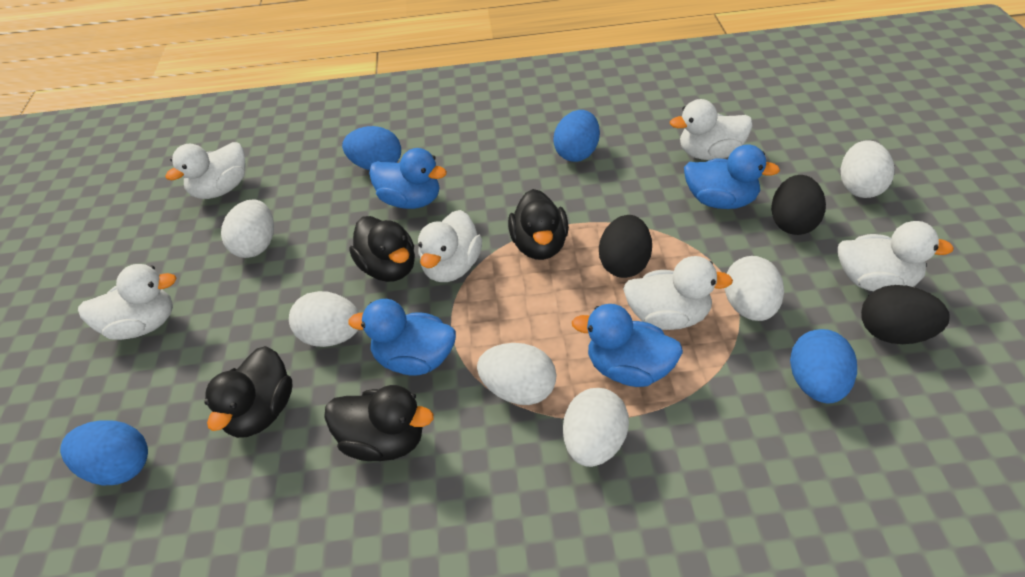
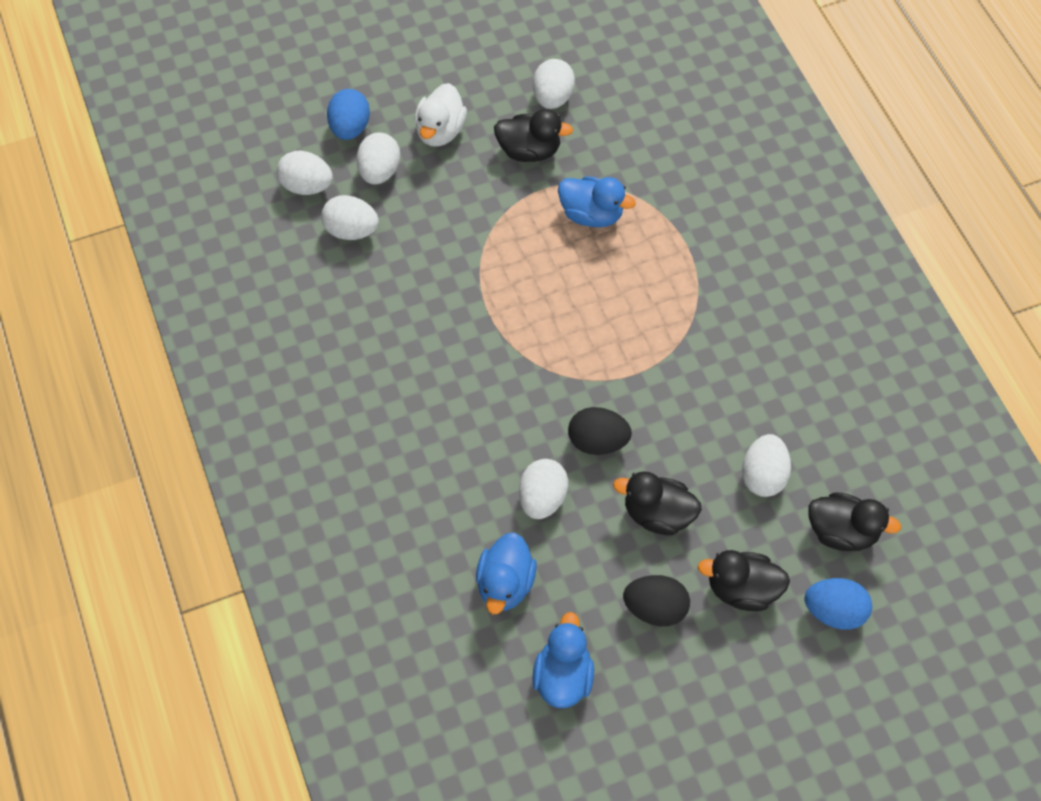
black egg: 3 -> 2
blue duck: 4 -> 3
blue egg: 4 -> 2
white duck: 6 -> 1

